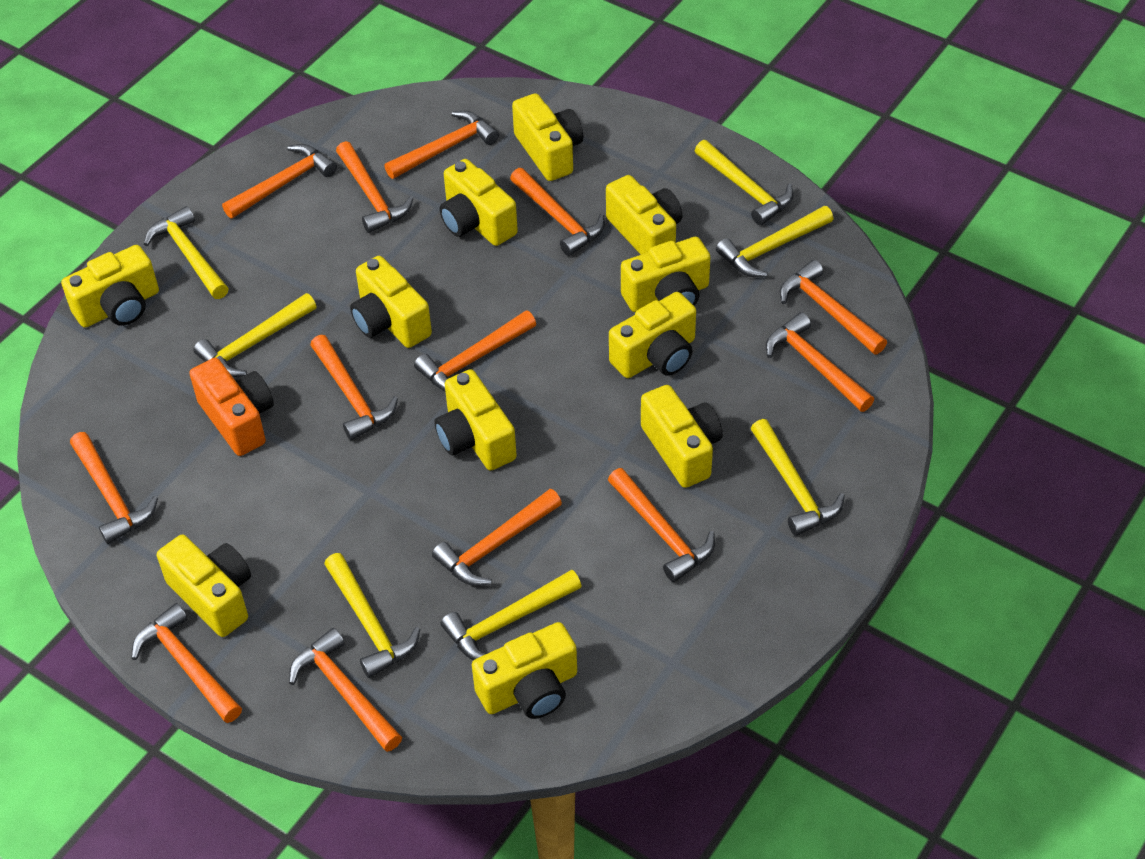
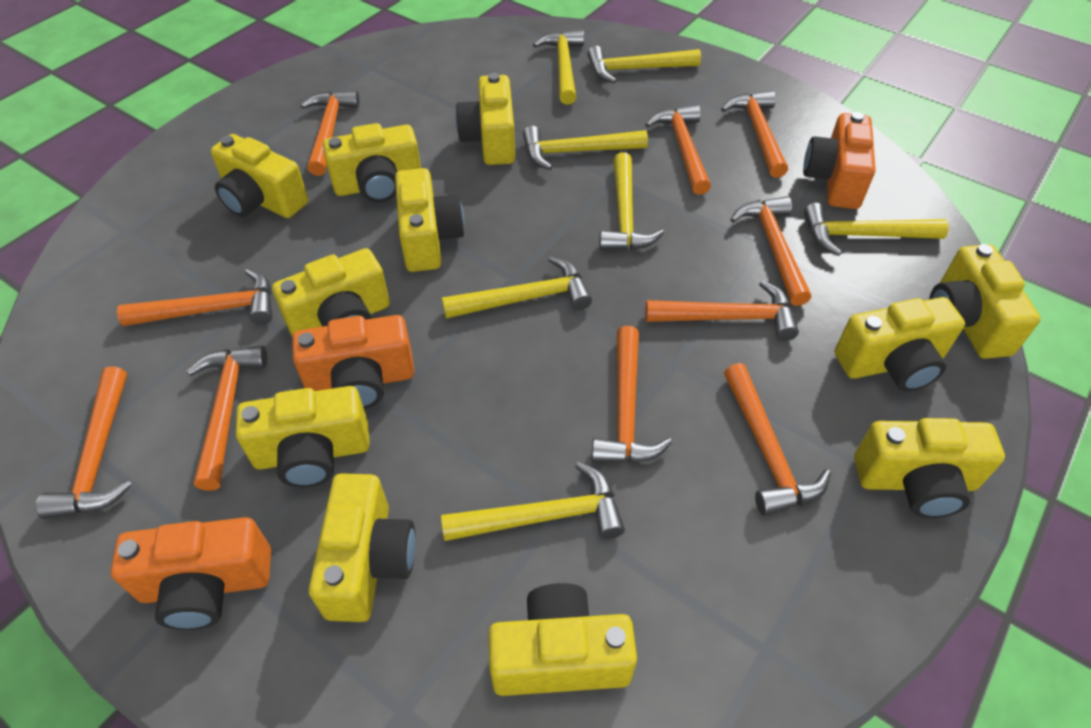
orange camera: 1 -> 3
orange hammer: 13 -> 10

